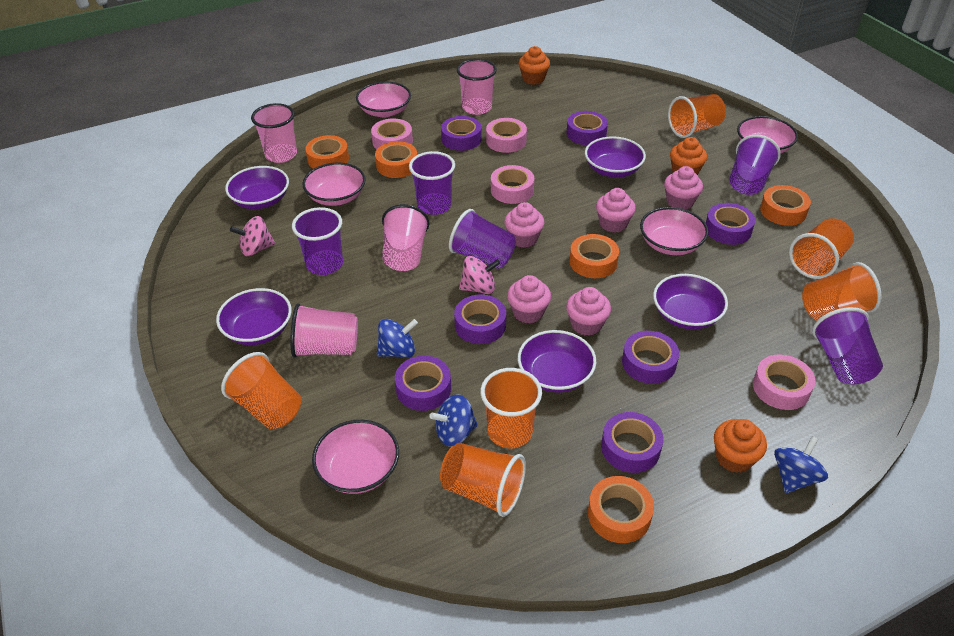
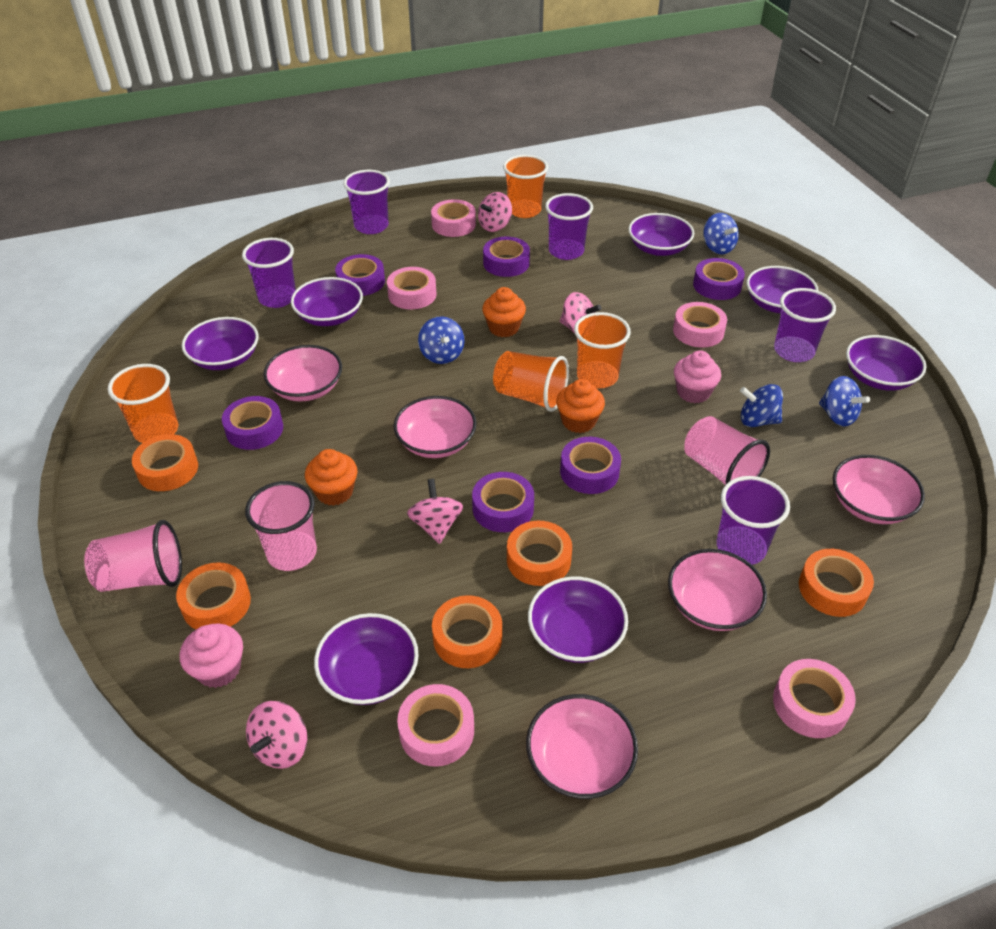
blue spinning top: 3 -> 4
orange cup: 6 -> 4
pink cup: 4 -> 3
pink cupcake: 5 -> 2
pink spinning top: 2 -> 4
pink tape: 4 -> 5
purple bowl: 5 -> 7
purple tape: 7 -> 6

